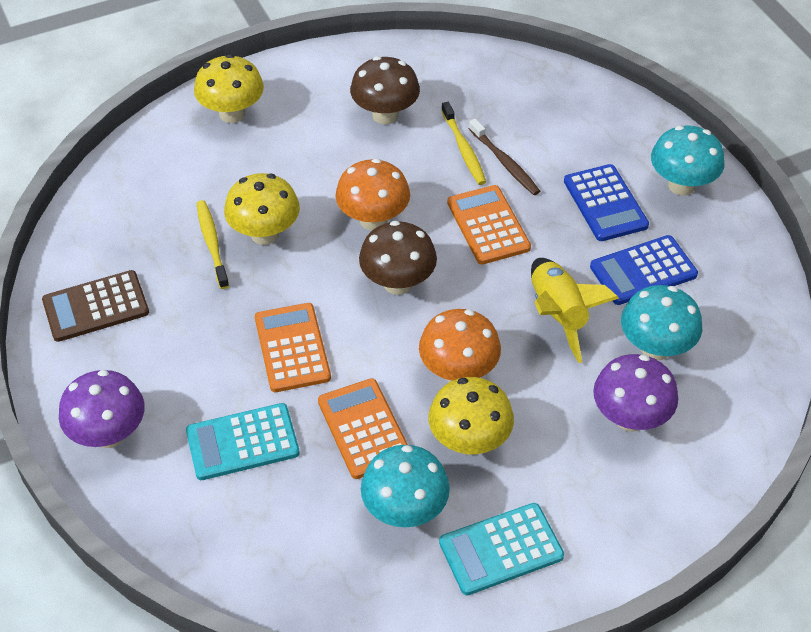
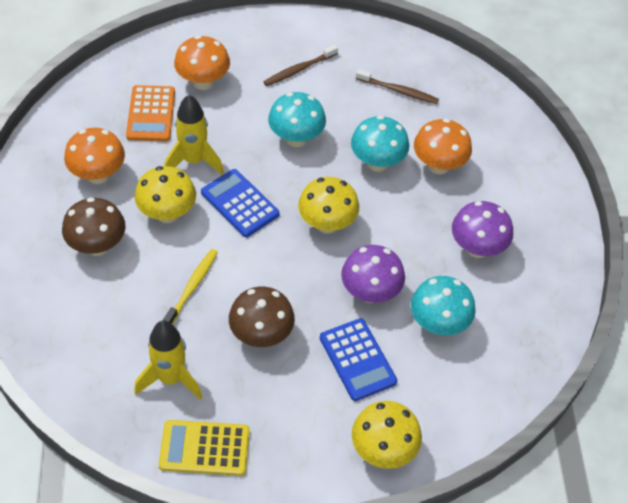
brown calculator: 1 -> 0
brown toothbrush: 1 -> 2
orange calculator: 3 -> 1
orange mushroom: 2 -> 3
turquoise calculator: 2 -> 0
yellow calculator: 0 -> 1
yellow rocket: 1 -> 2
yellow toothbrush: 2 -> 1

